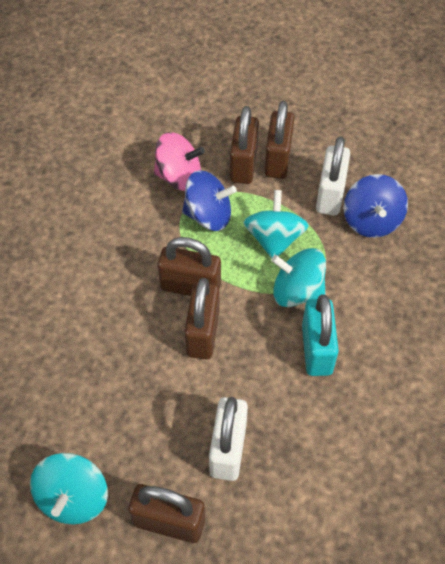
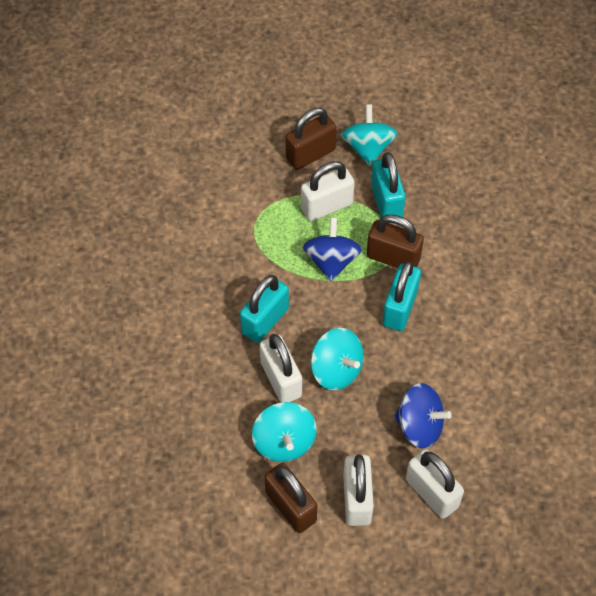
brown padlock: 5 -> 3
pink spinning top: 1 -> 0
turquoise padlock: 1 -> 3
white padlock: 2 -> 4

